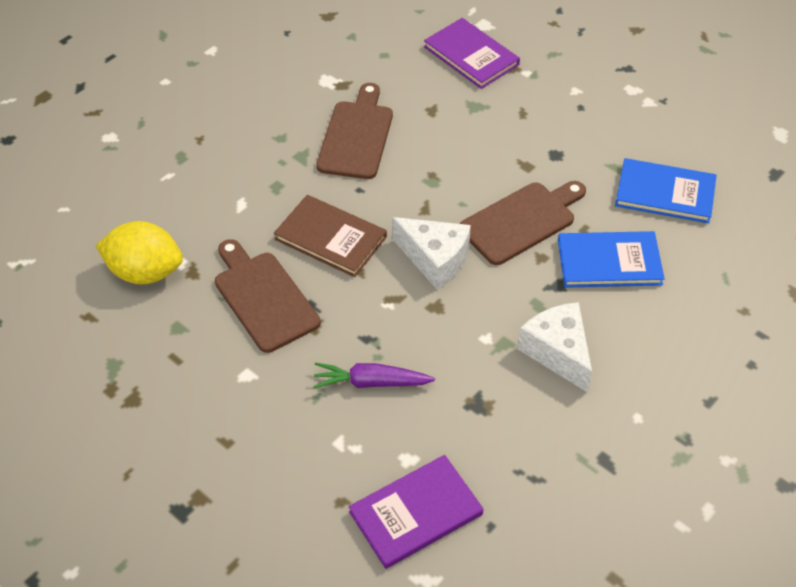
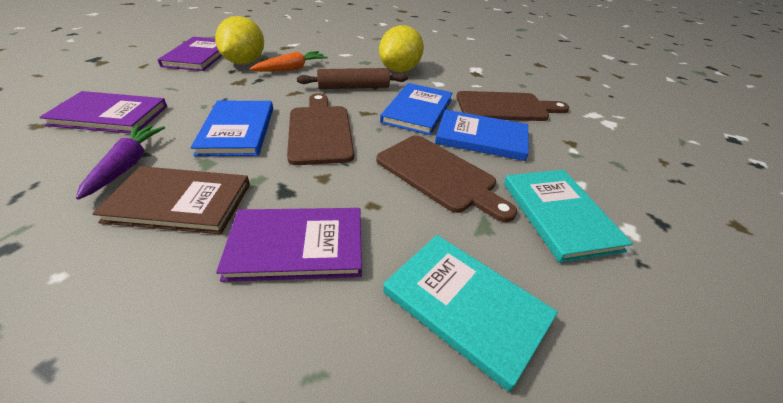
blue book: 2 -> 3
brown rolling pin: 0 -> 1
orange carrot: 0 -> 1
purple book: 2 -> 3
turquoise book: 0 -> 2
white cheese: 2 -> 0
yellow lemon: 1 -> 2

